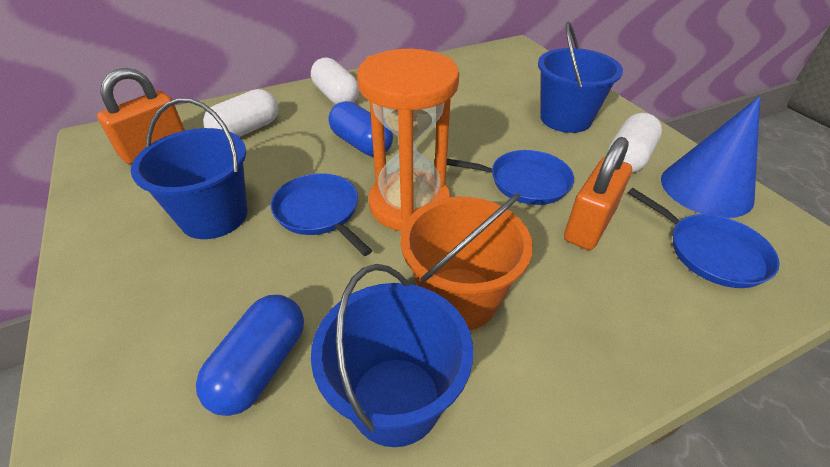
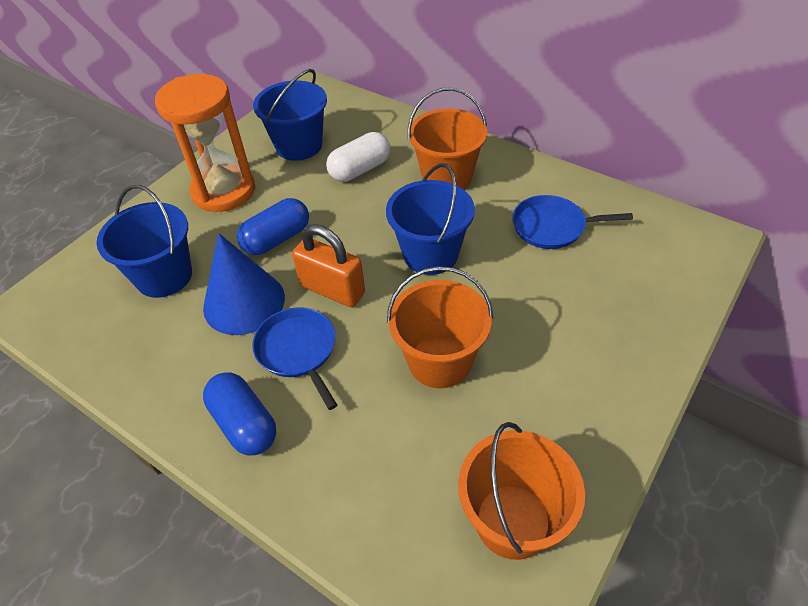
blue pan: 3 -> 2
orange bucket: 1 -> 3
orange padlock: 2 -> 1
white capsule: 3 -> 1

